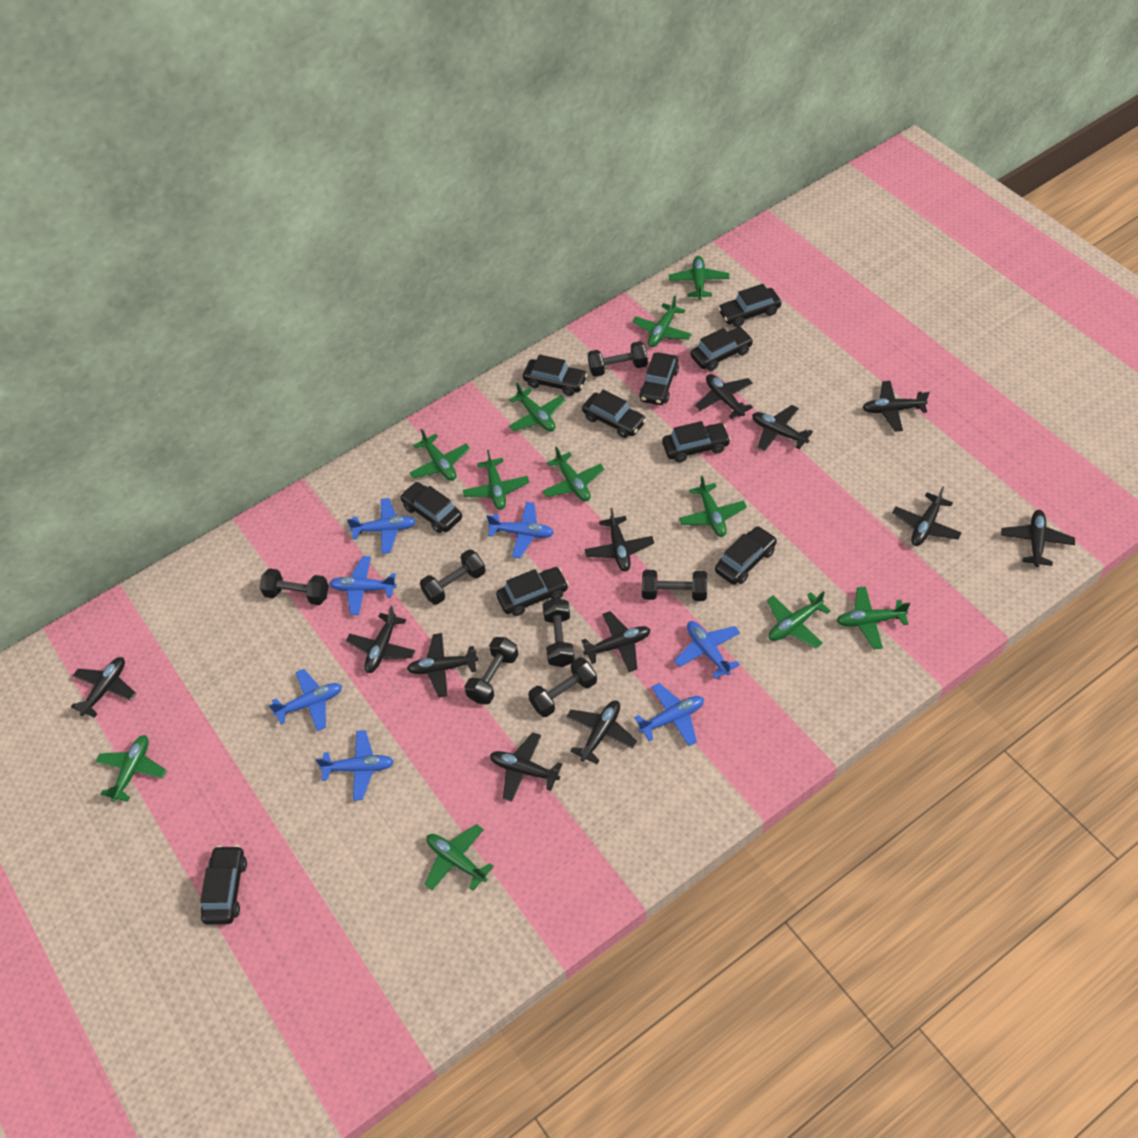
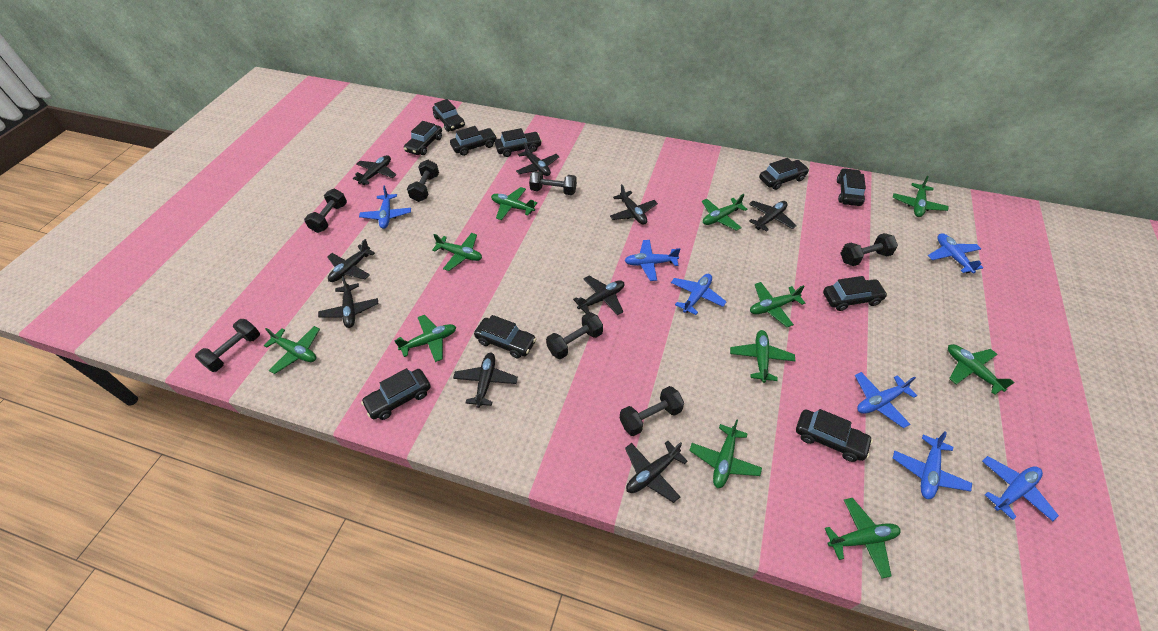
black plane: 12 -> 9

